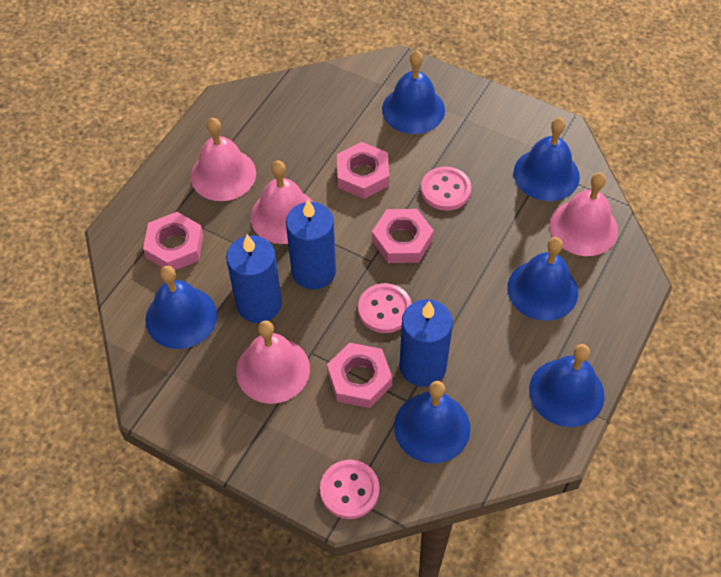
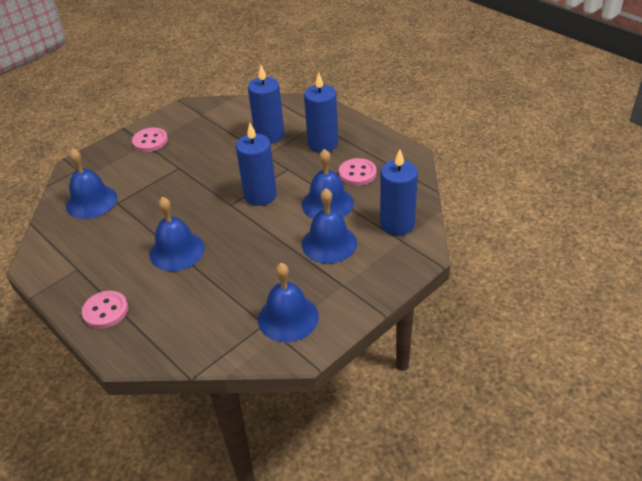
blue bell: 6 -> 5
blue candle: 3 -> 4
pink bell: 4 -> 0
pink nut: 4 -> 0

